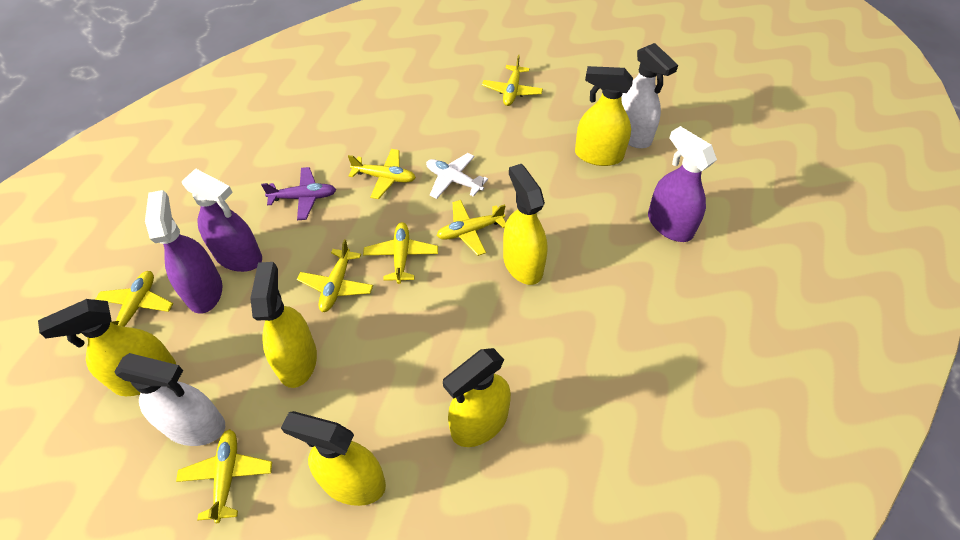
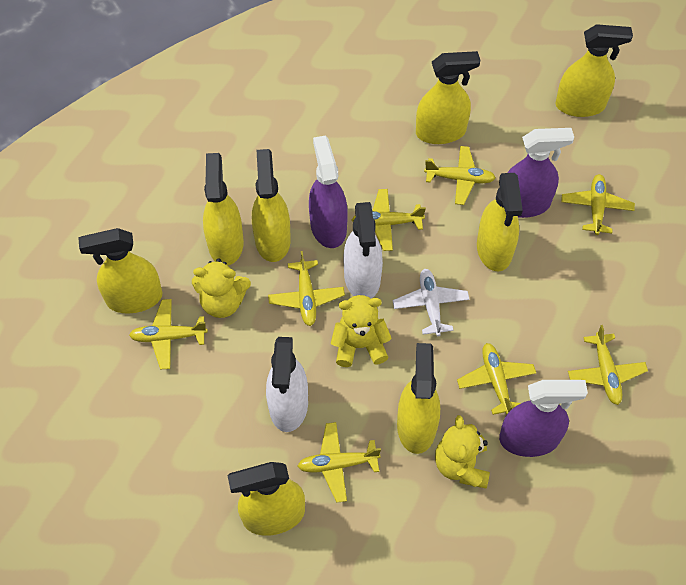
purple plane: 1 -> 0
yellow plane: 7 -> 8
yellow spray bottle: 6 -> 8
yellow teddy bear: 0 -> 3

